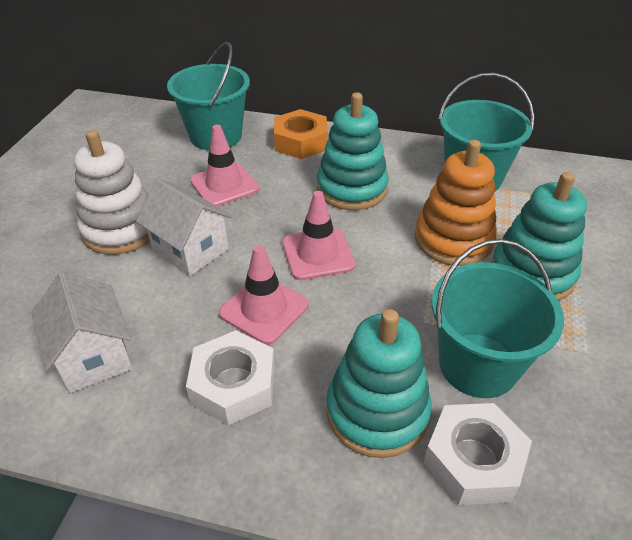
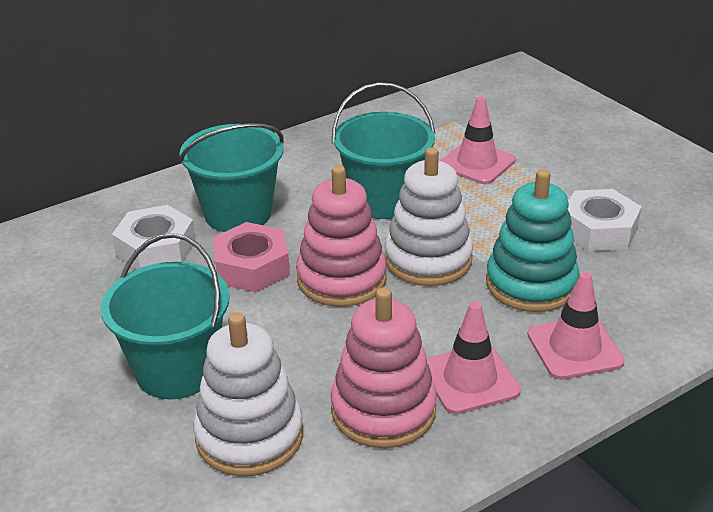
orange nut: 1 -> 0
orange stacking toy: 1 -> 0
pink nut: 0 -> 1
pink stacking toy: 0 -> 2
turquoise stacking toy: 3 -> 1
white house: 2 -> 0
white stacking toy: 1 -> 2

